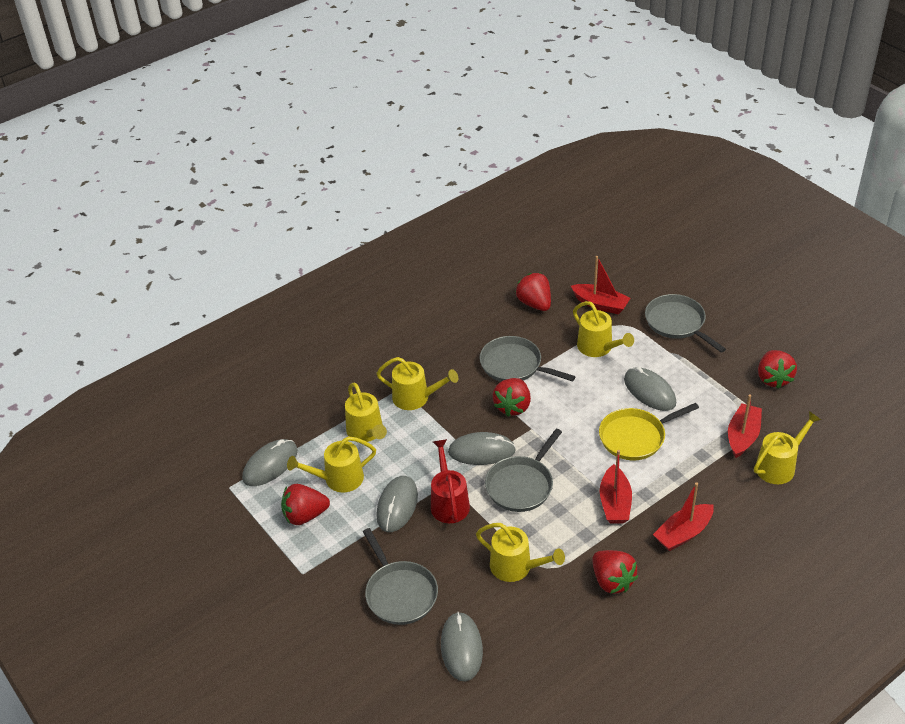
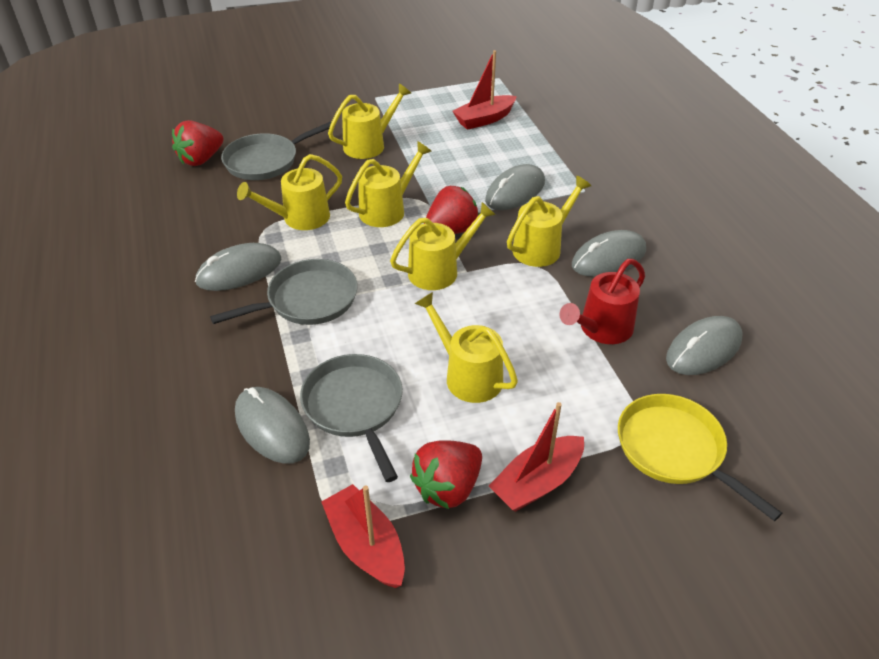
grey pan: 4 -> 3
red boat: 4 -> 3
red strawberry: 5 -> 3

